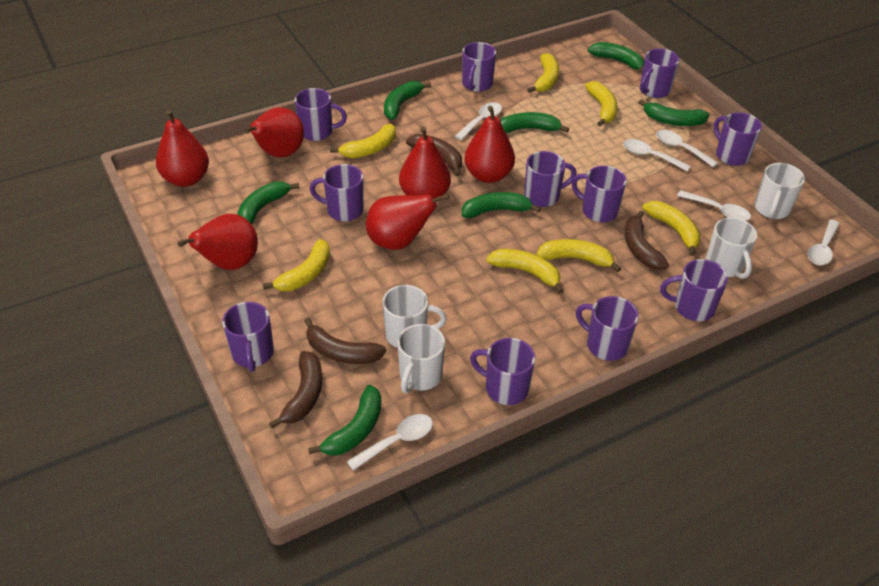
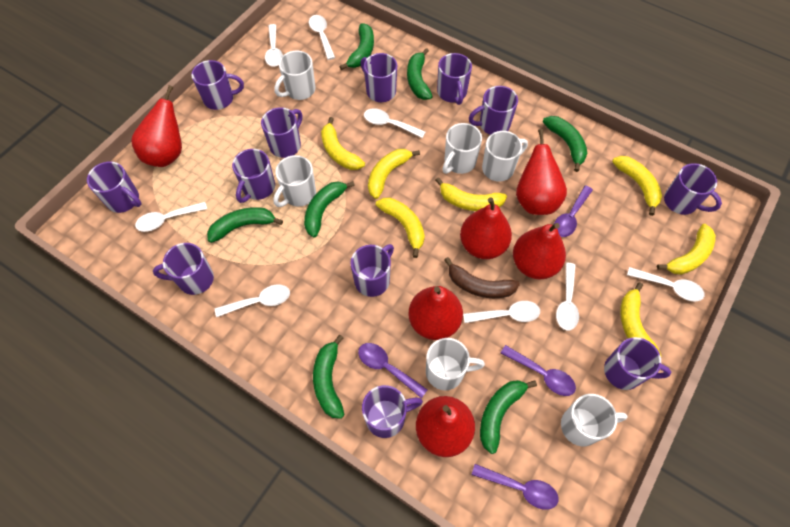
brown banana: 4 -> 1
purple mug: 11 -> 12
purple spoon: 0 -> 4
white mug: 4 -> 6
white spoon: 6 -> 8

